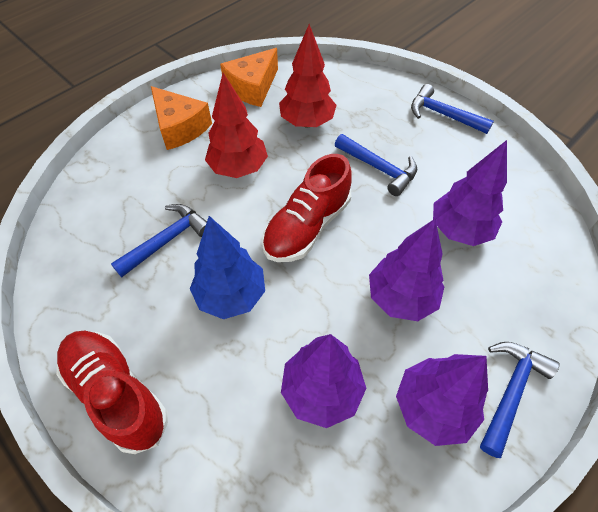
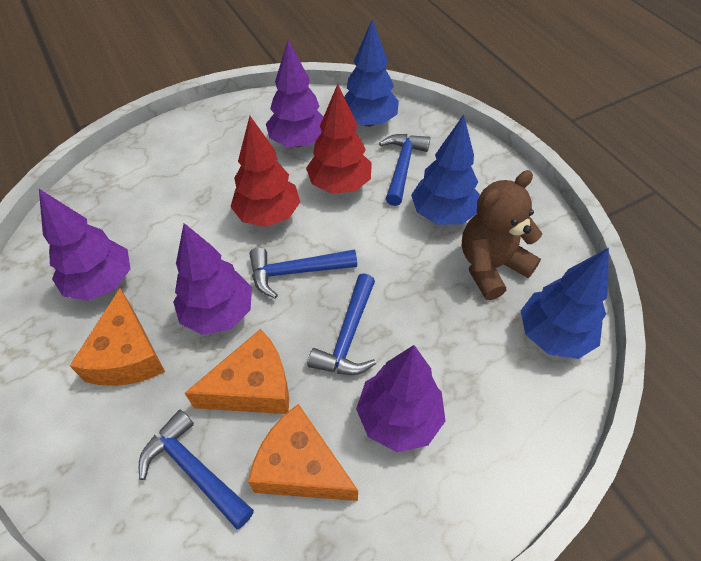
blue tree: 1 -> 3
brown teddy bear: 0 -> 1
orange cheese: 2 -> 3
red shoe: 2 -> 0

